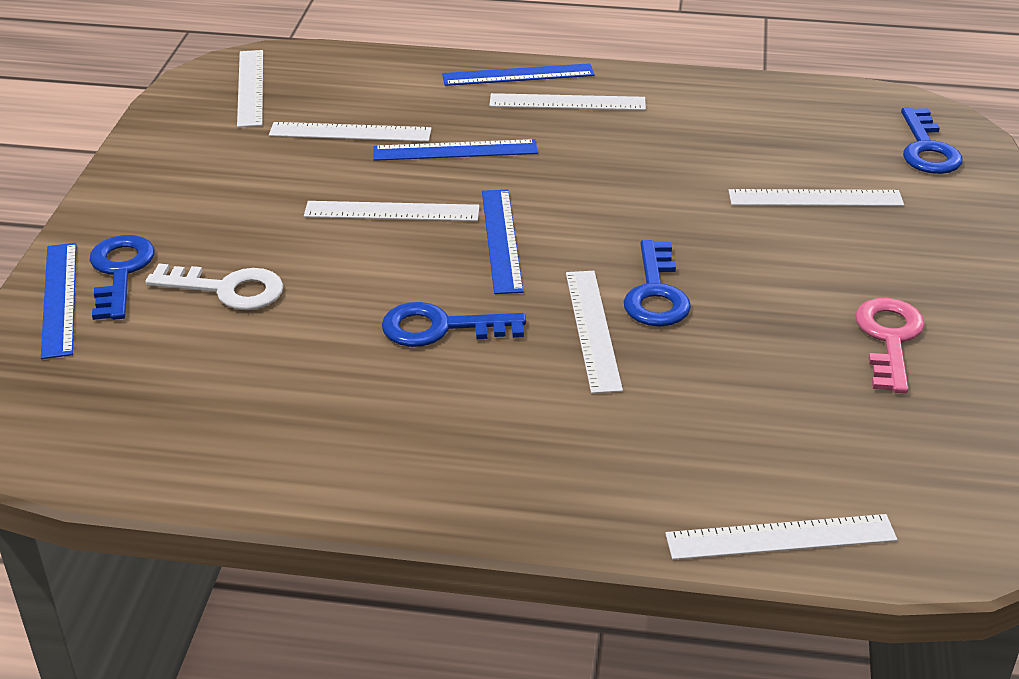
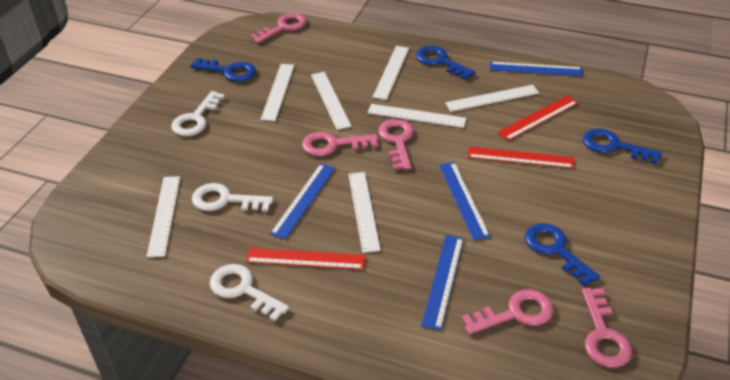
pink key: 1 -> 5
red ruler: 0 -> 3
white key: 1 -> 3

